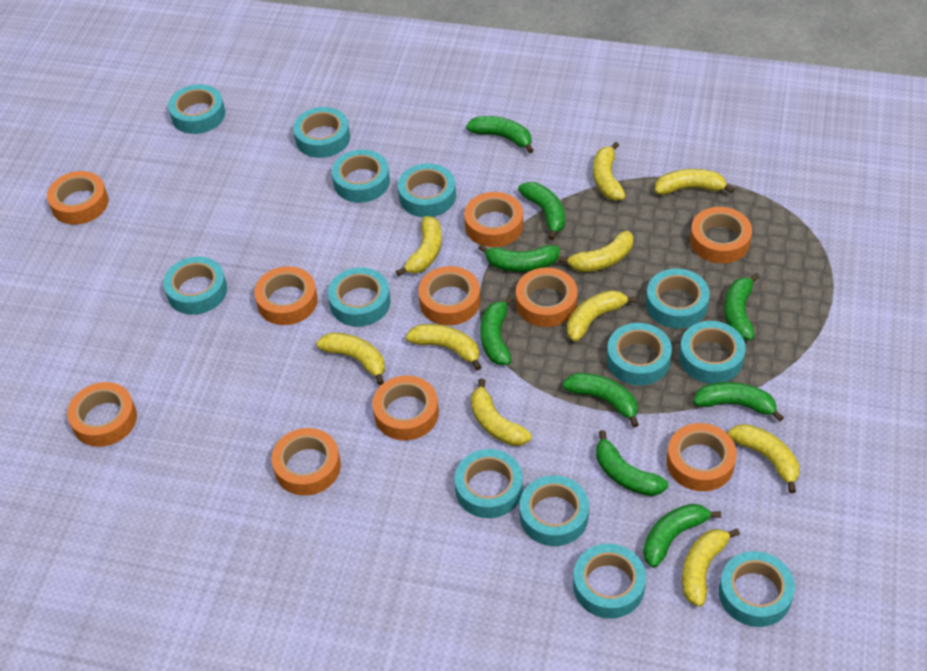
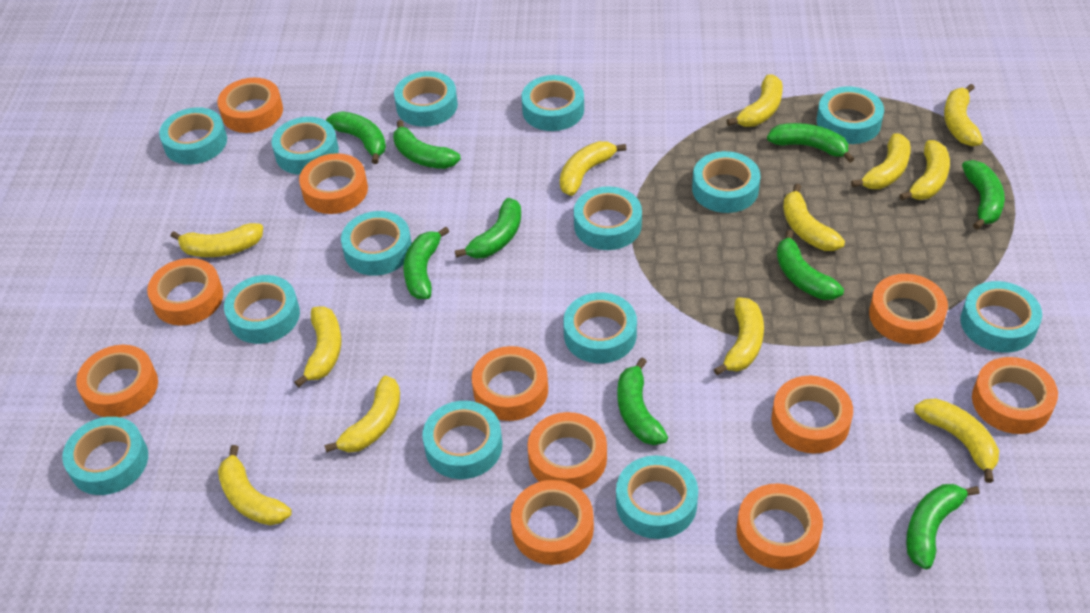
orange tape: 10 -> 11
turquoise tape: 13 -> 14
yellow banana: 10 -> 12

